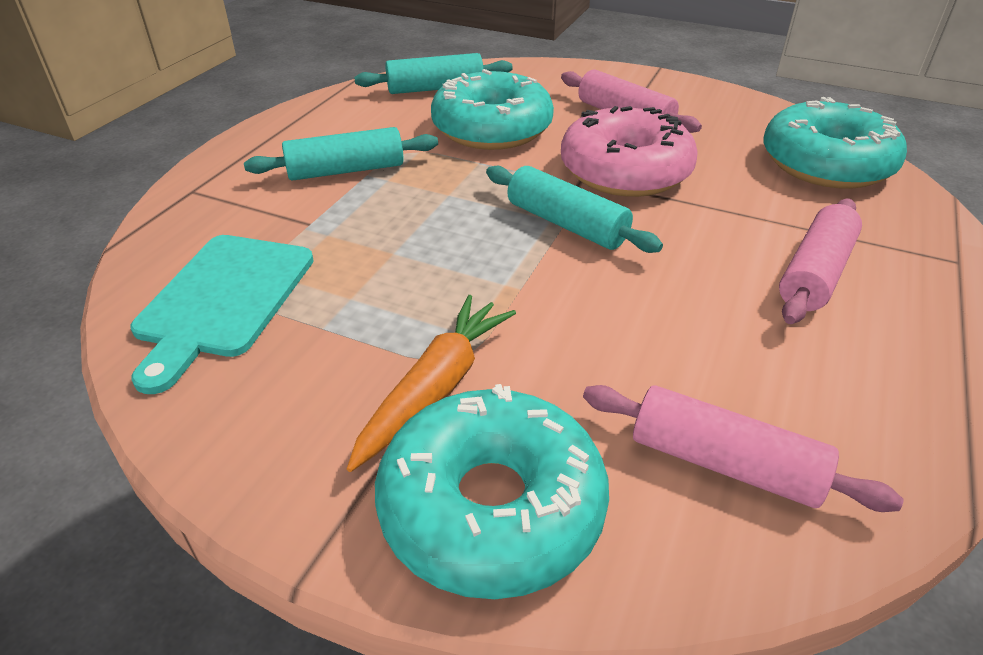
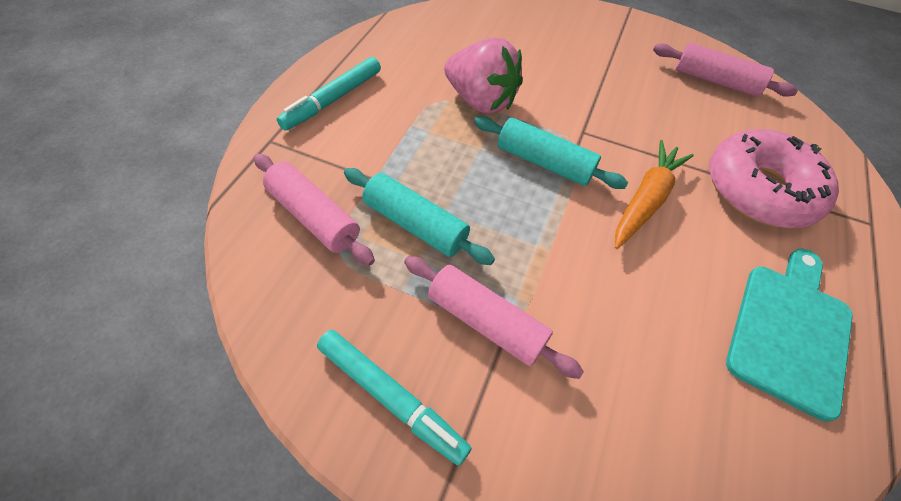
pink strawberry: 0 -> 1
turquoise donut: 3 -> 0
turquoise marker: 0 -> 2
turquoise rolling pin: 3 -> 2

